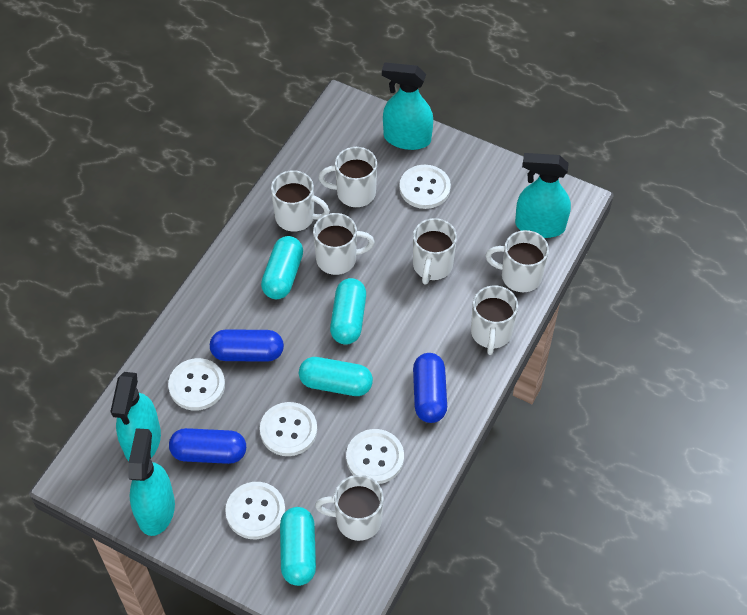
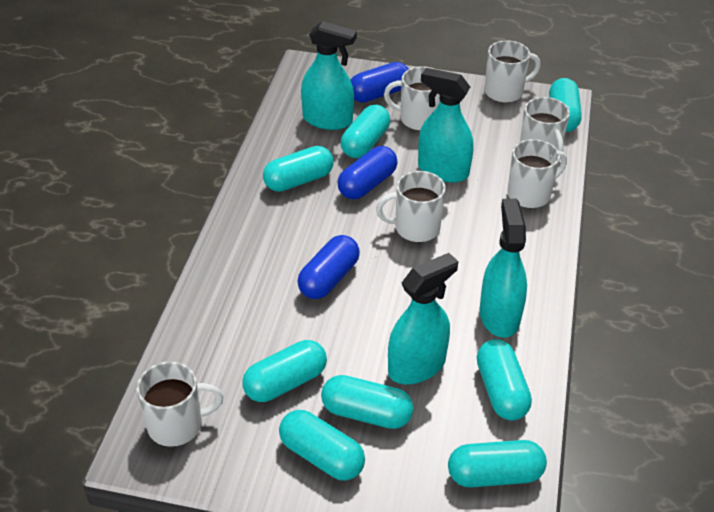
turquoise capsule: 4 -> 8
white button: 5 -> 0
white mug: 7 -> 6

